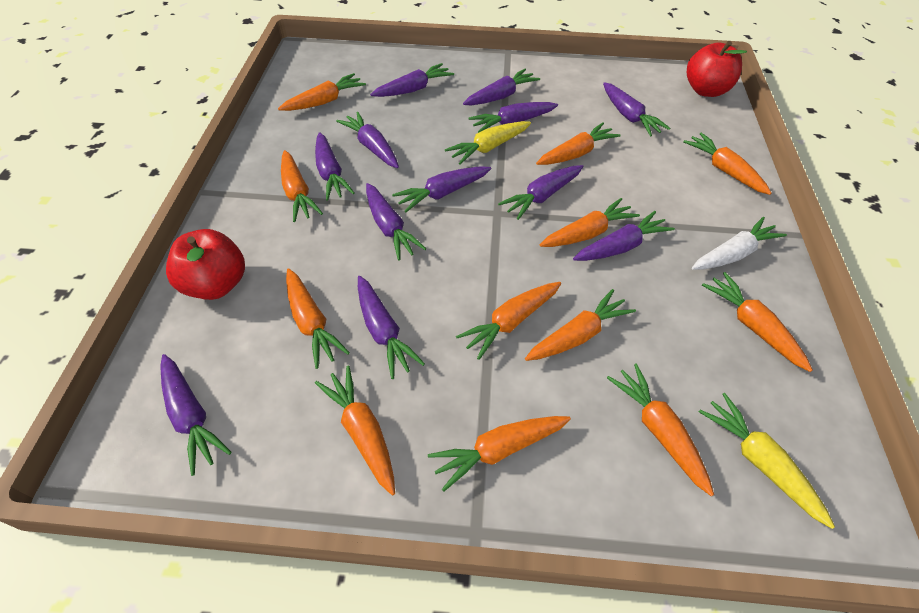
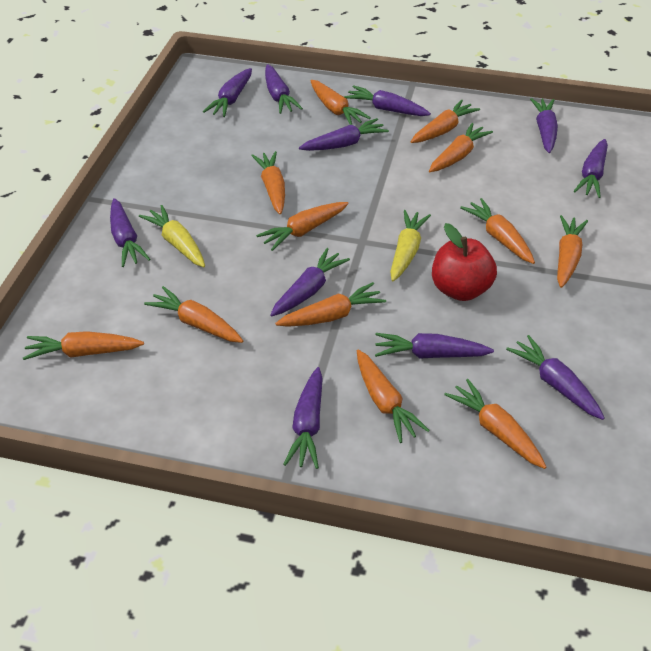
purple carrot: 12 -> 11
red apple: 2 -> 1
white carrot: 1 -> 0

